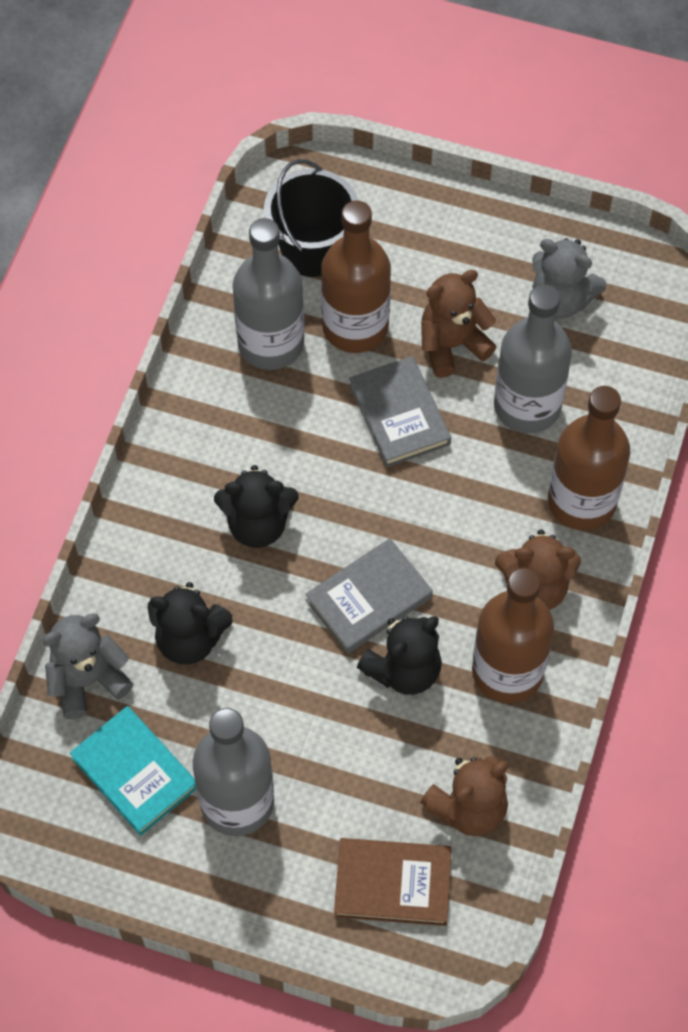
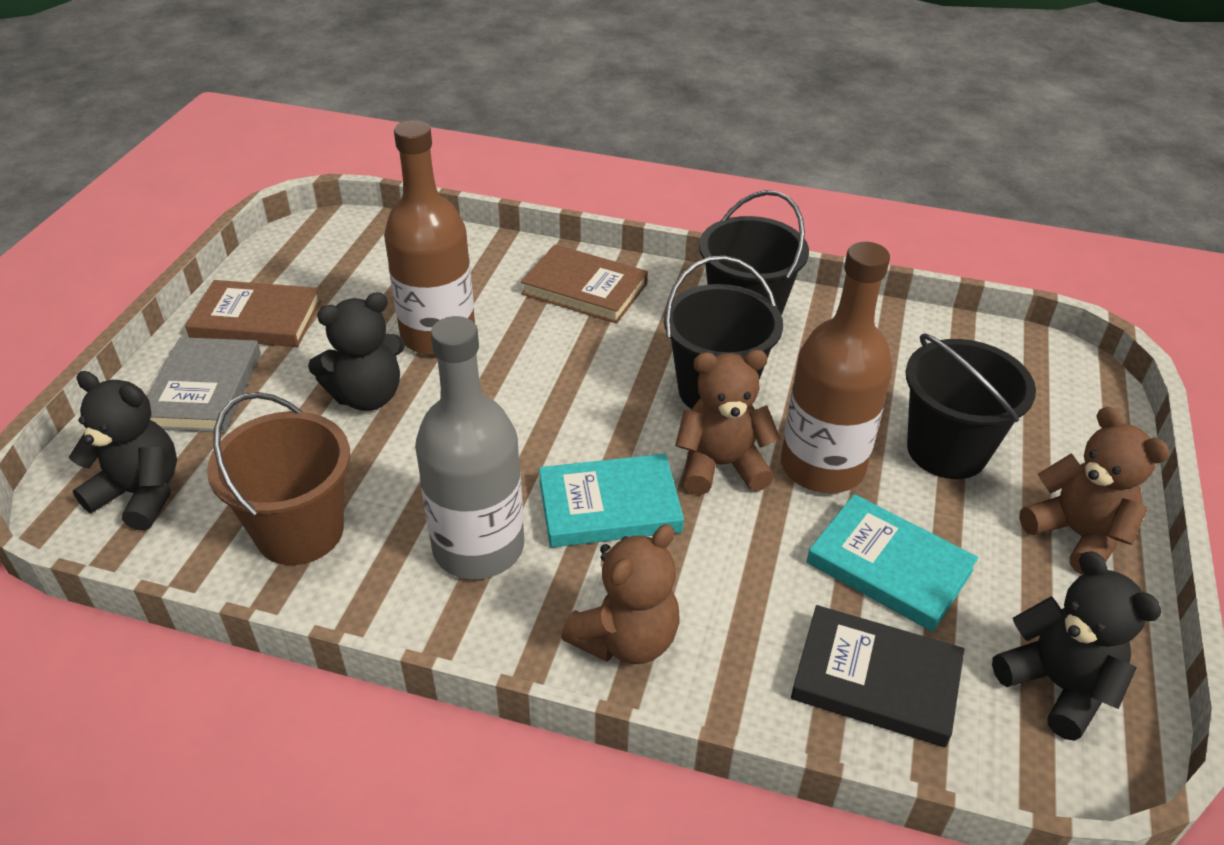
black book: 0 -> 1
black bucket: 1 -> 3
brown book: 1 -> 2
brown bottle: 3 -> 2
brown bucket: 0 -> 1
grey book: 2 -> 1
grey bottle: 3 -> 1
grey teddy bear: 2 -> 0
turquoise book: 1 -> 2

